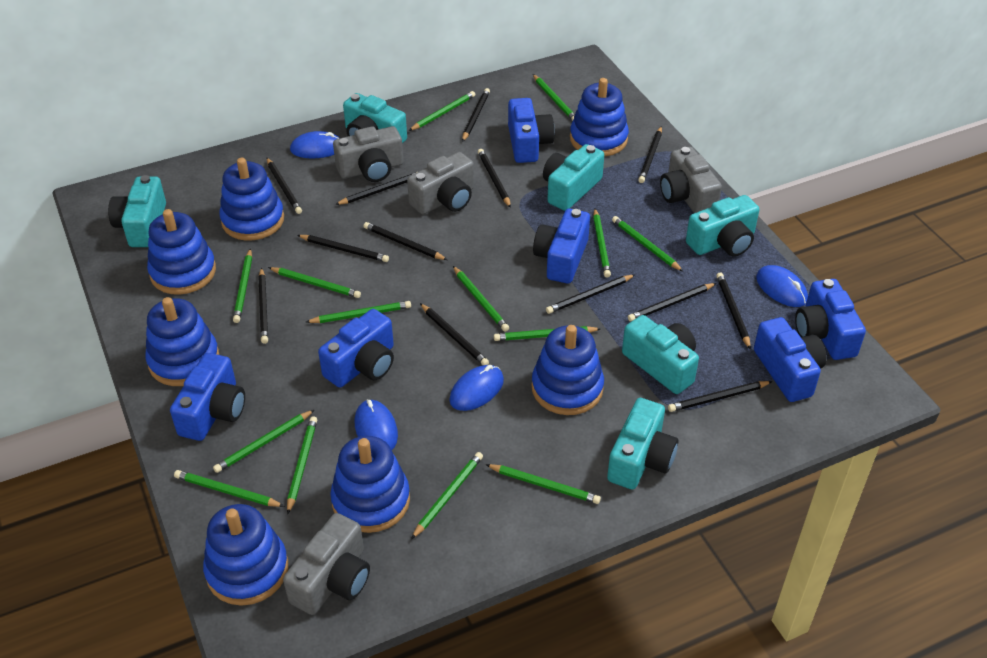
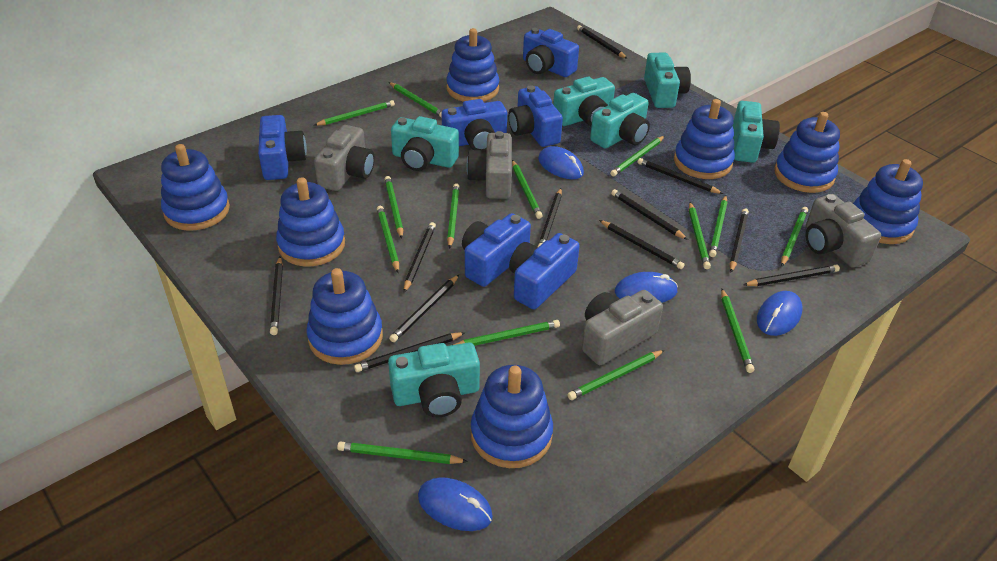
black pencil: 13 -> 11
blue stacking toy: 7 -> 8

